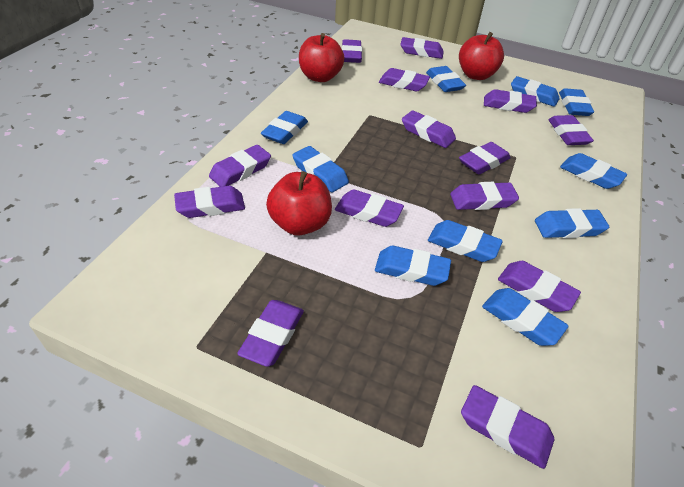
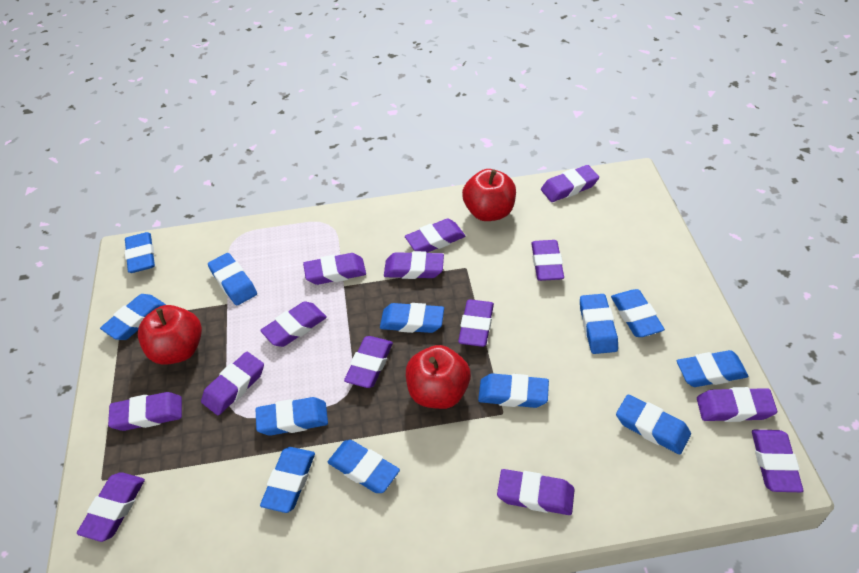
blue eraser: 10 -> 12

